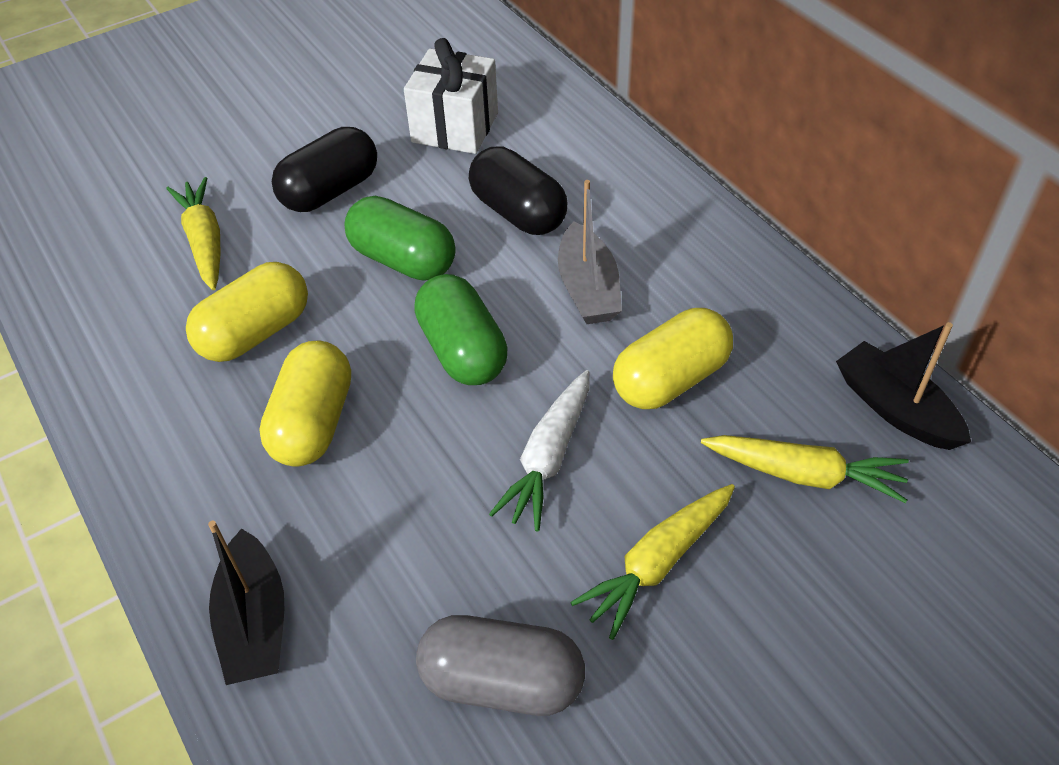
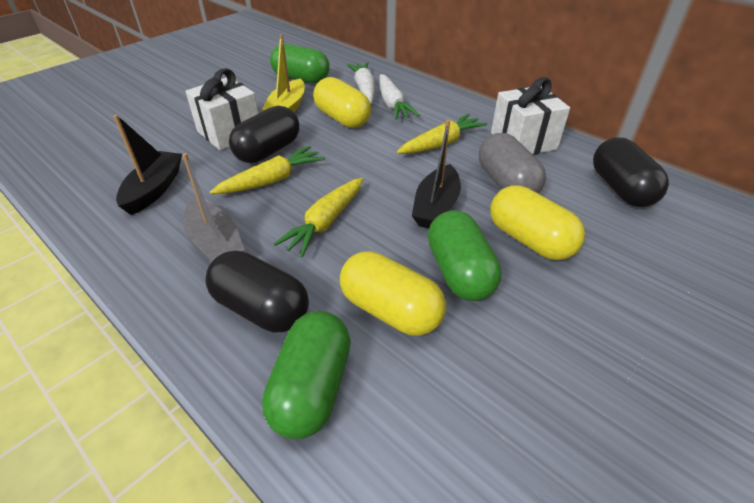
black capsule: 2 -> 3
green capsule: 2 -> 3
white carrot: 1 -> 2
white gift: 1 -> 2
yellow boat: 0 -> 1

